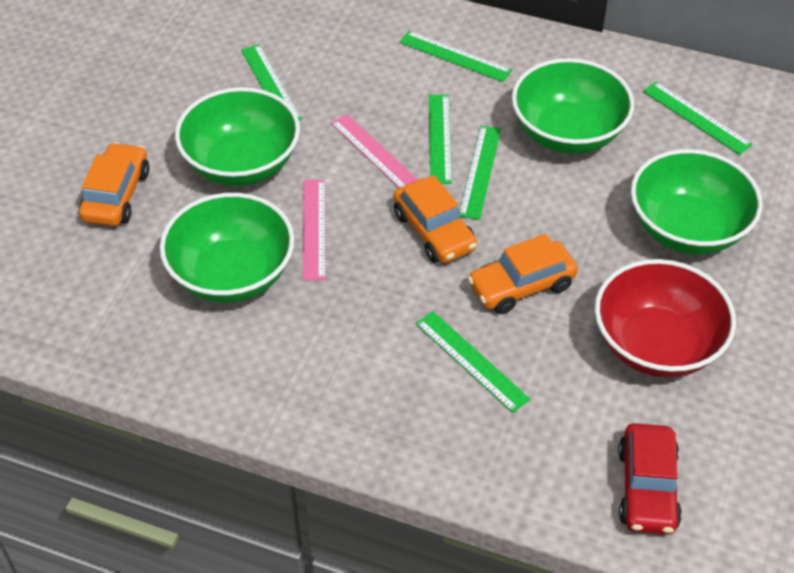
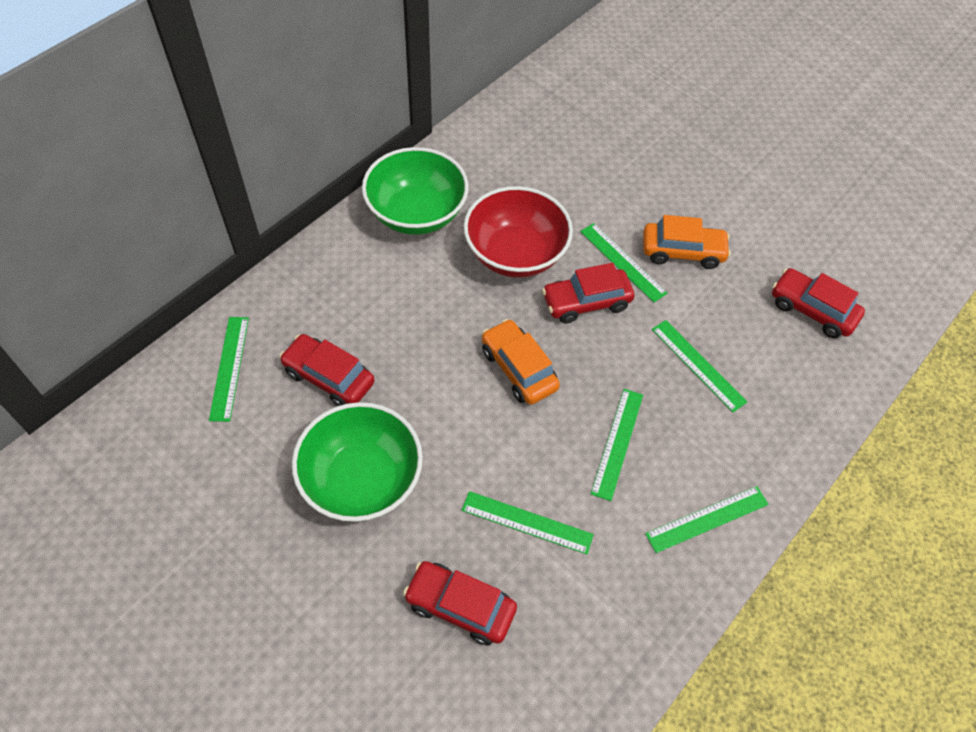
green bowl: 4 -> 2
orange car: 3 -> 2
pink ruler: 2 -> 0
red car: 1 -> 4

